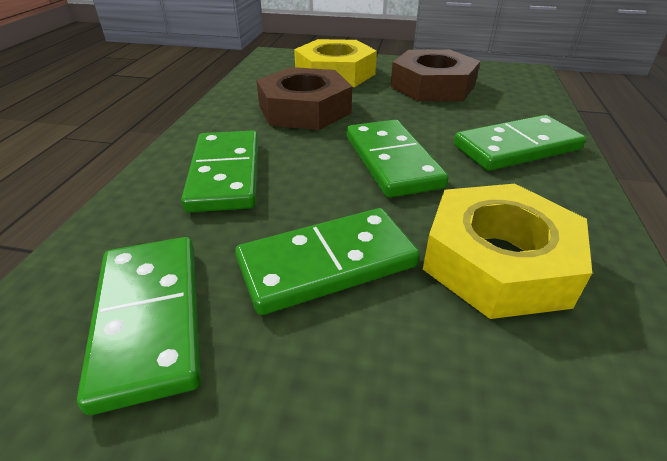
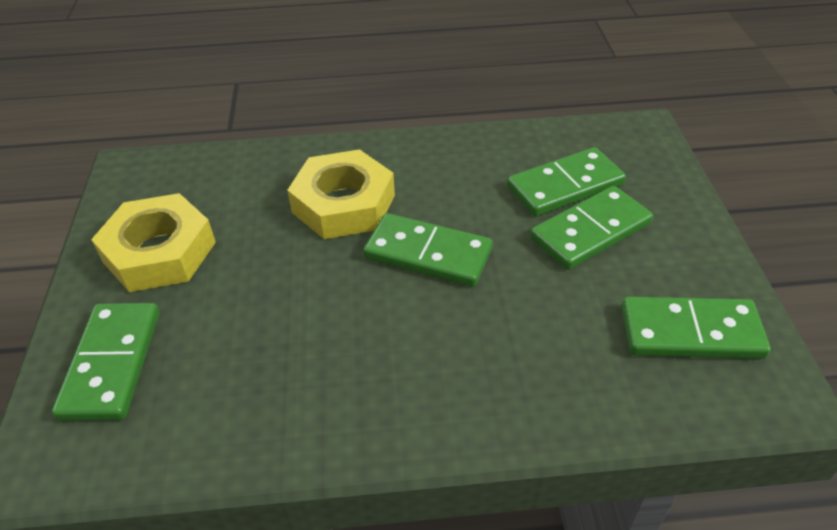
brown nut: 2 -> 0

